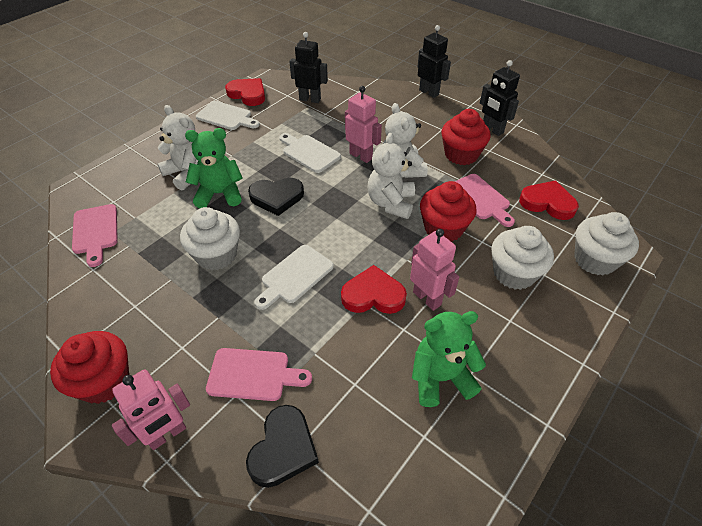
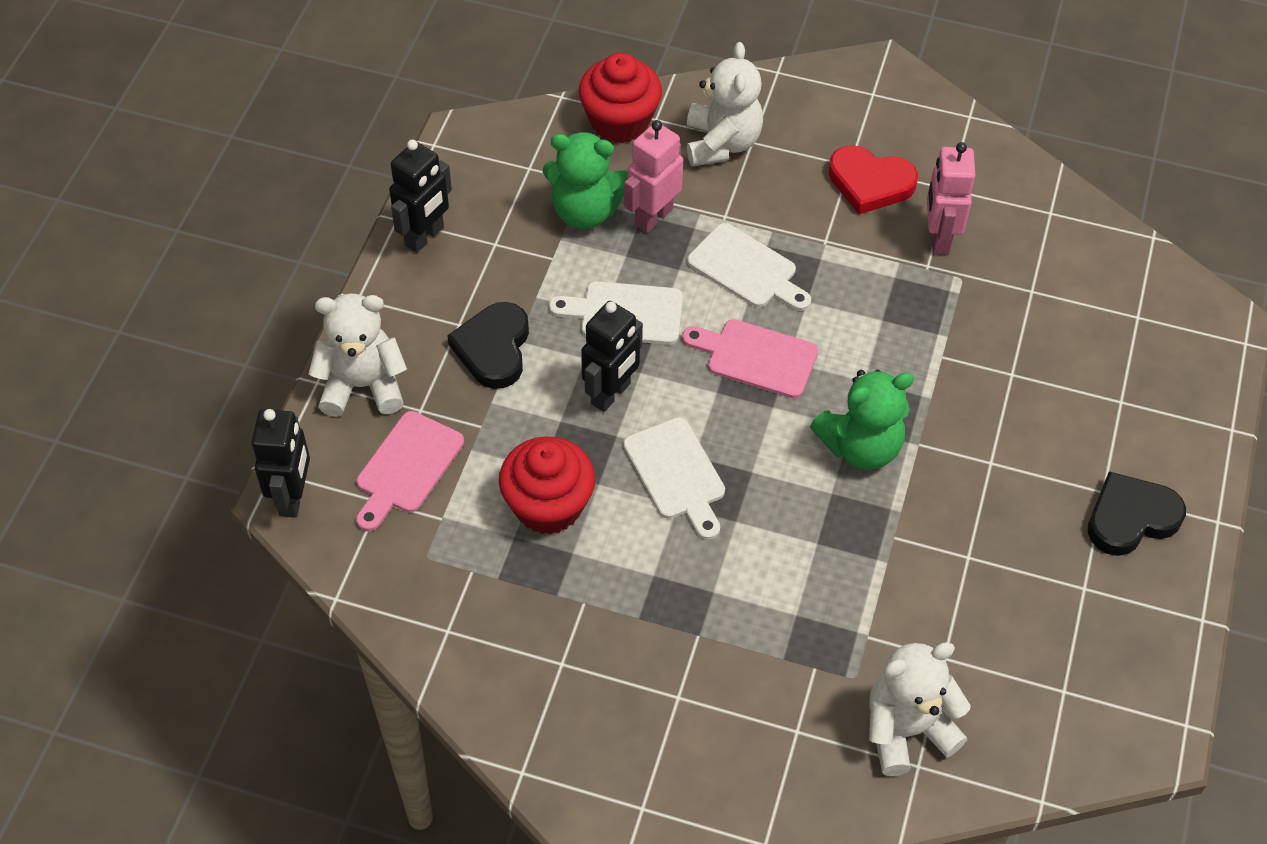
pink cutting board: 3 -> 2
pink robot: 3 -> 2
red cupcake: 3 -> 2
red heart: 3 -> 1
white cupcake: 3 -> 0

